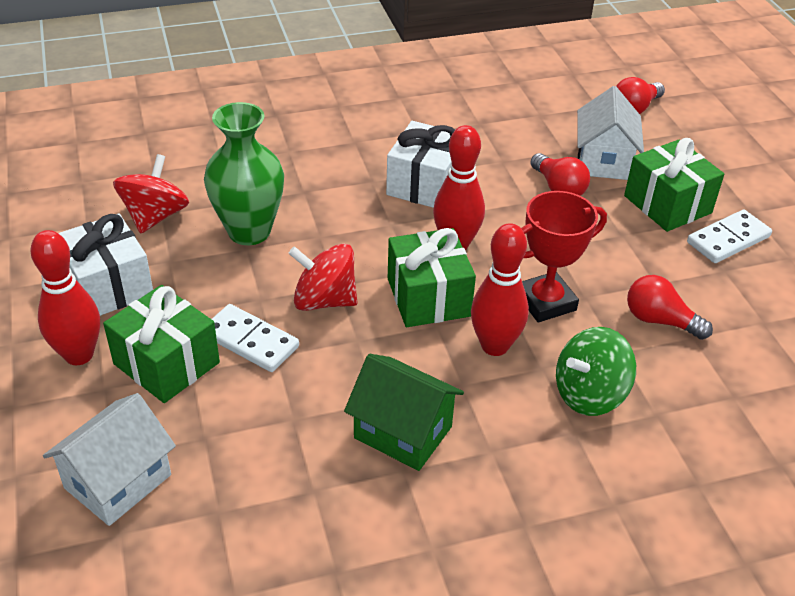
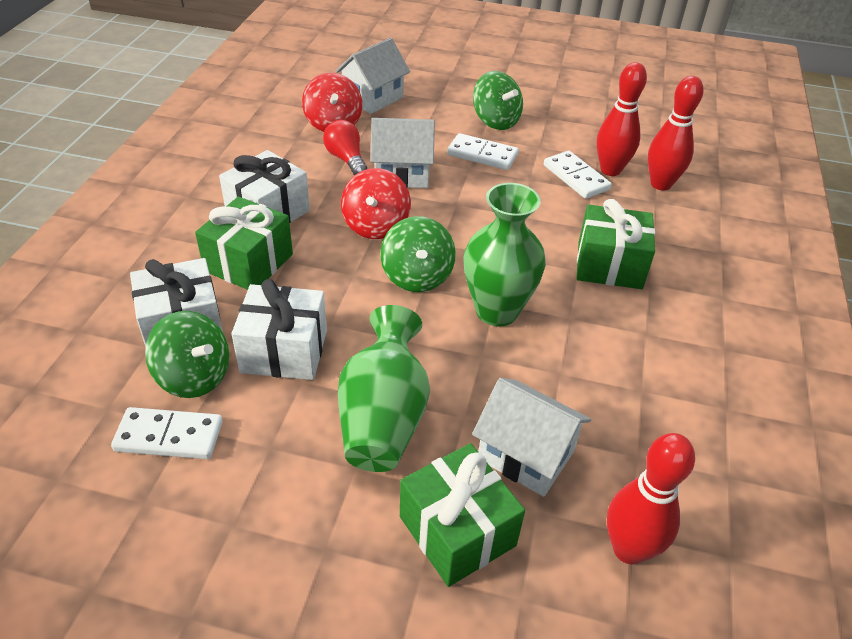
green house: 1 -> 0
green spinning top: 1 -> 3
green vase: 1 -> 2
red light bulb: 3 -> 1
red trophy: 1 -> 0
white domino: 2 -> 3
white gift: 2 -> 3
white house: 2 -> 3

